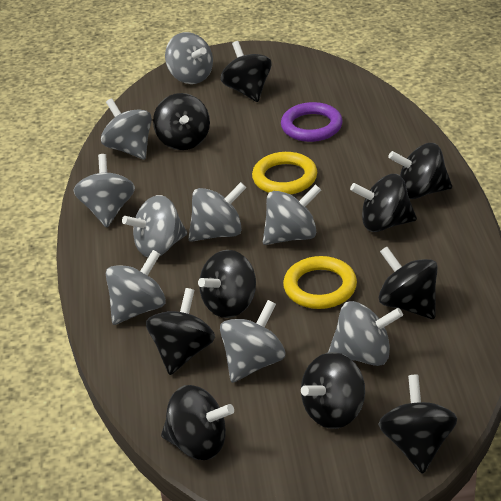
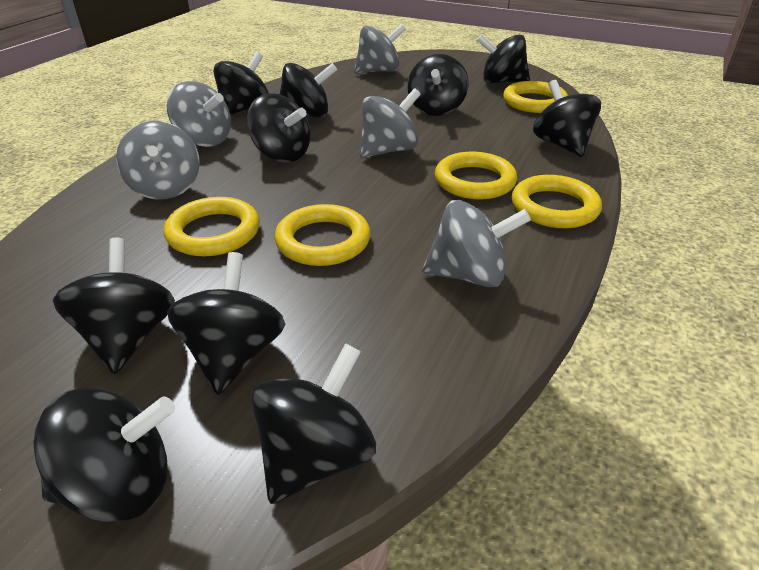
grey spinning top: 9 -> 5
purple ring: 1 -> 0
yellow ring: 2 -> 5

